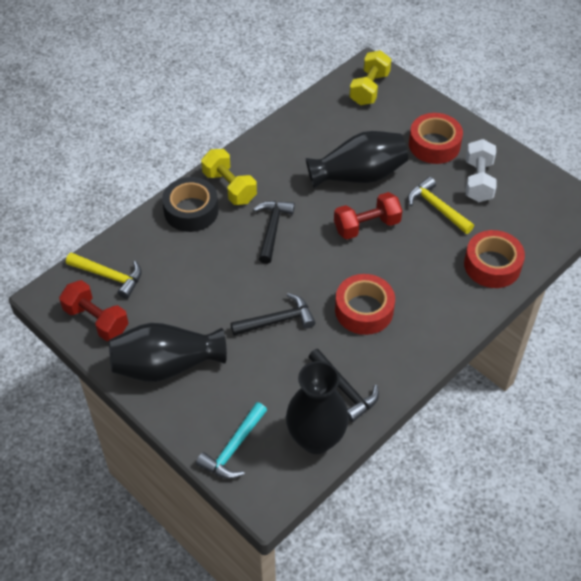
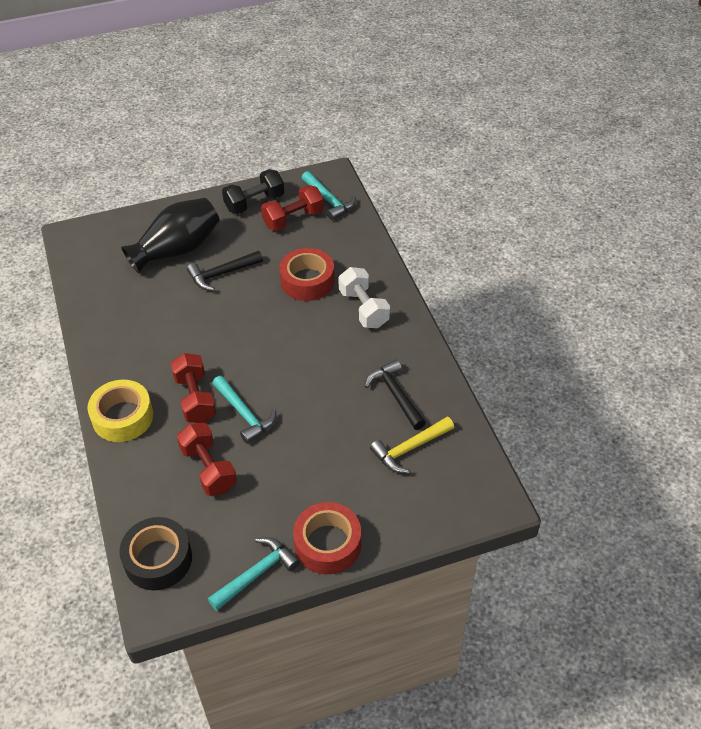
black dumbbell: 0 -> 1
black hammer: 3 -> 2
black vase: 3 -> 1
red dumbbell: 2 -> 3
red tape: 3 -> 2
turquoise hammer: 1 -> 3
yellow dumbbell: 2 -> 0
yellow hammer: 2 -> 1
yellow tape: 0 -> 1

